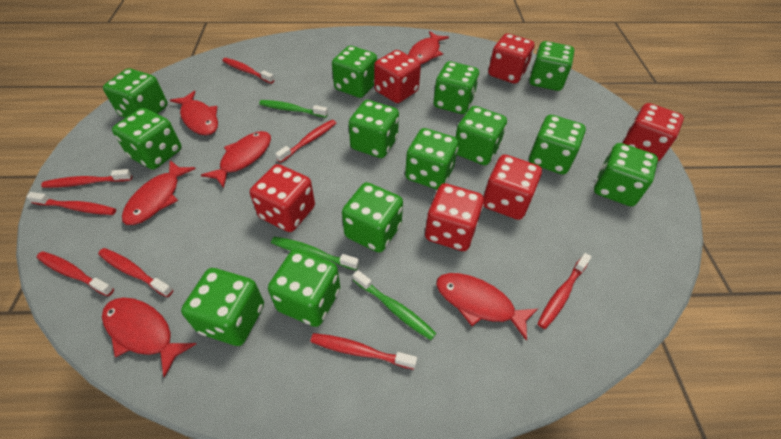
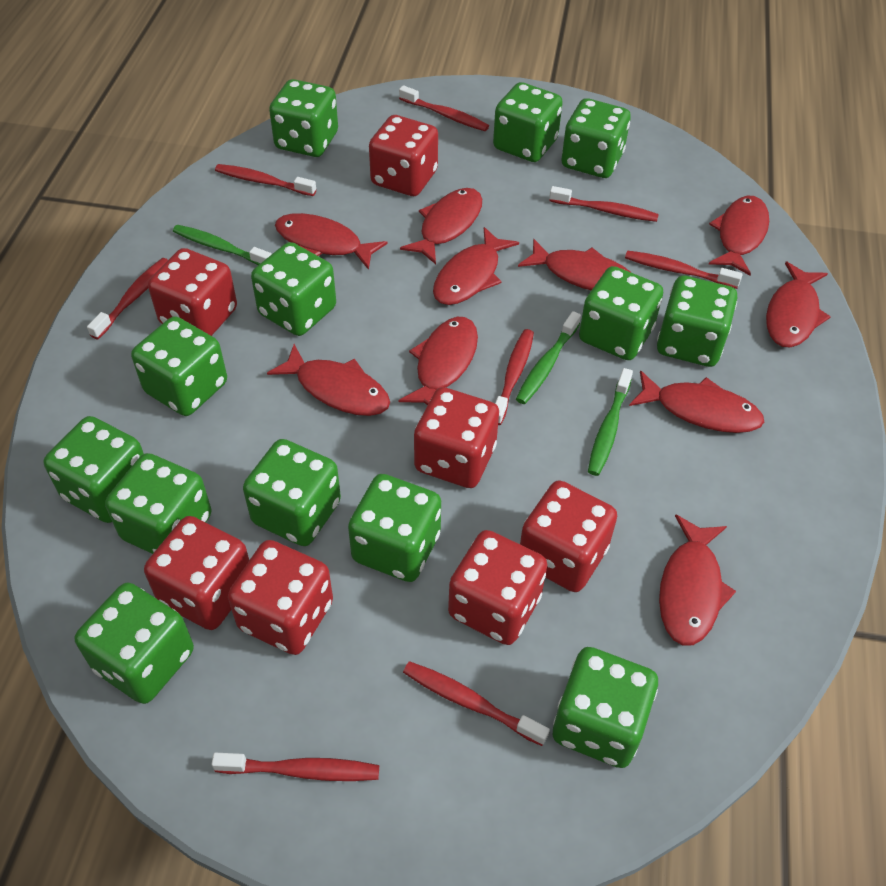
red dice: 6 -> 7
red fish: 6 -> 10

